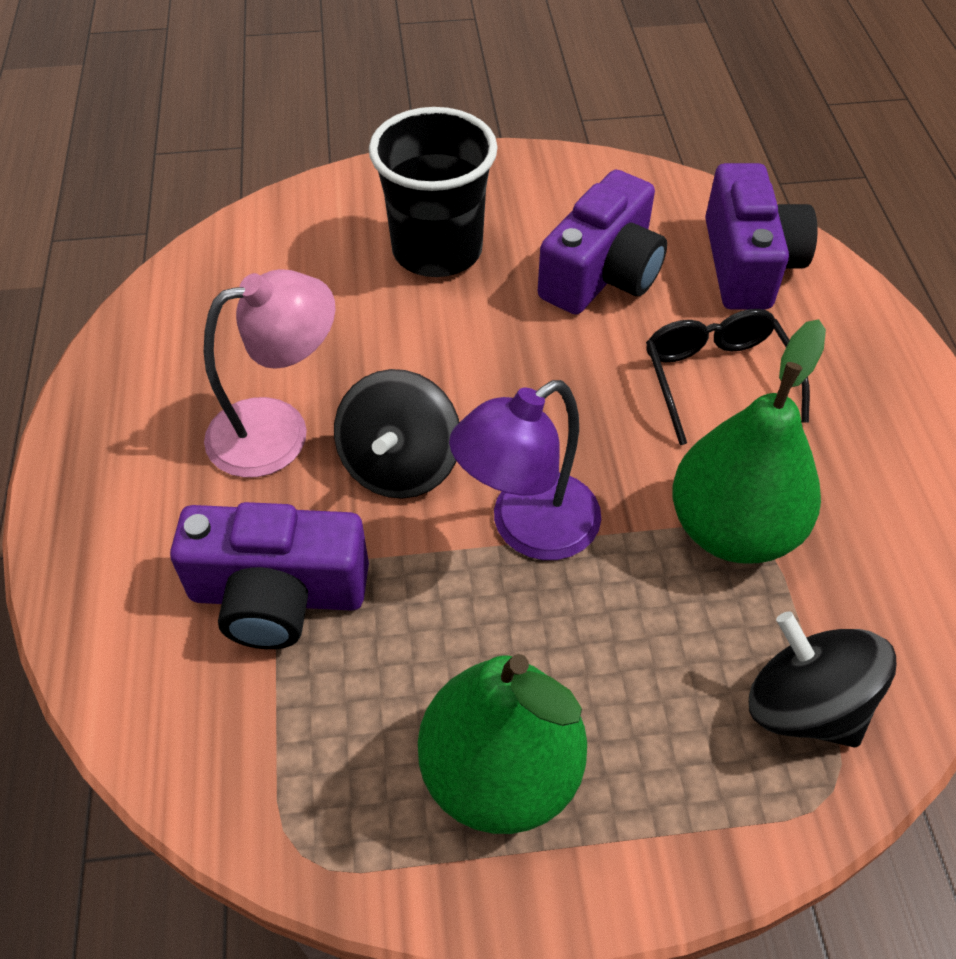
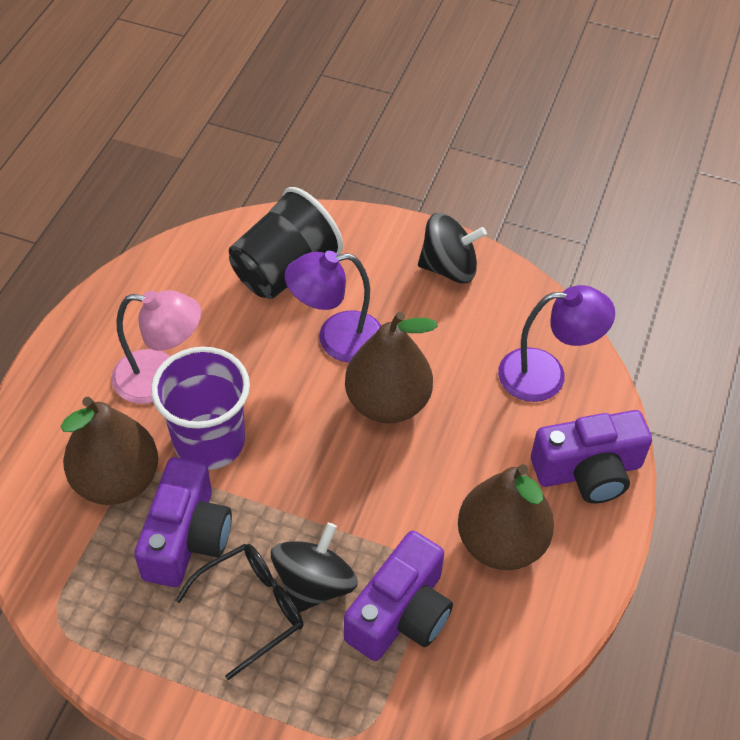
brown pear: 0 -> 3
green pear: 2 -> 0
purple cup: 0 -> 1
purple lamp: 1 -> 2

